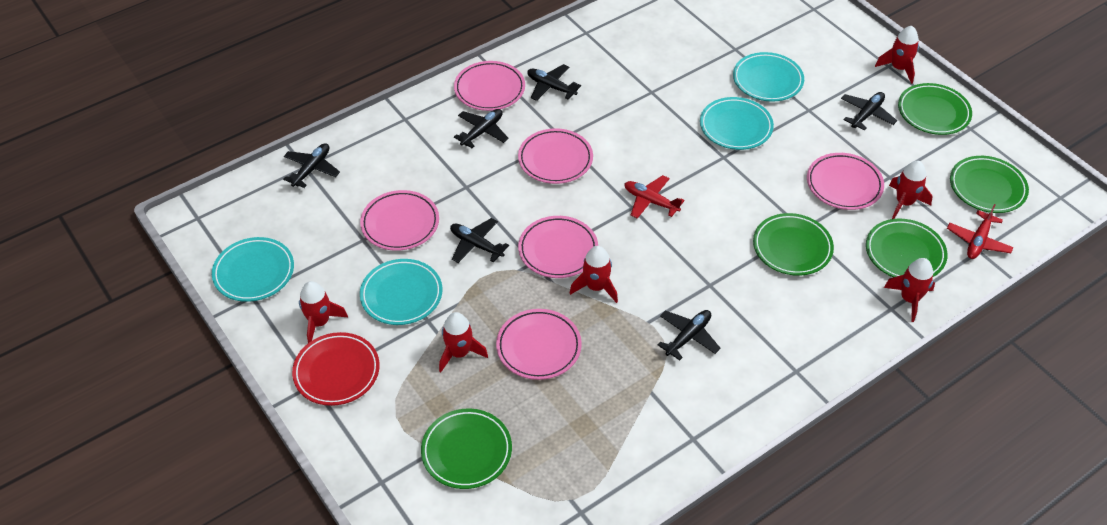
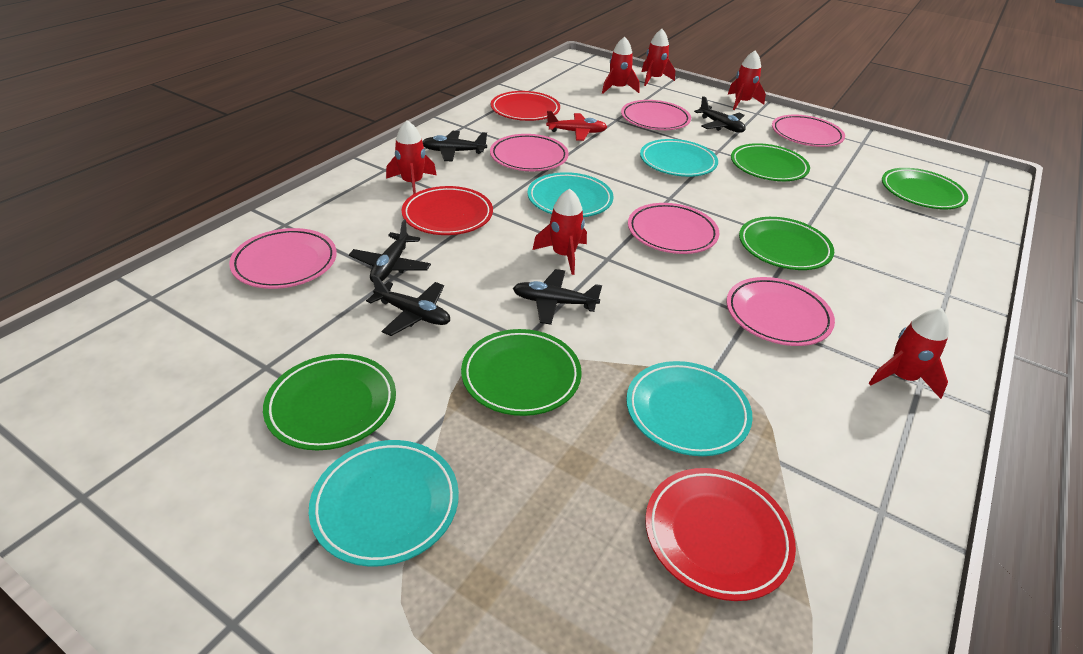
black plane: 6 -> 5
red plane: 2 -> 1
red plate: 1 -> 3

